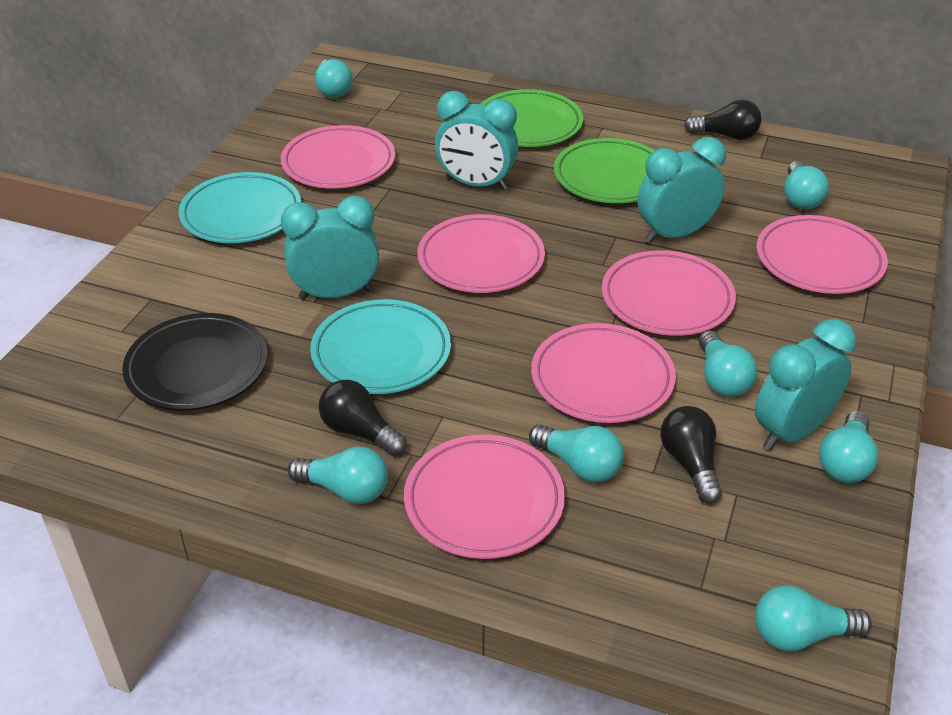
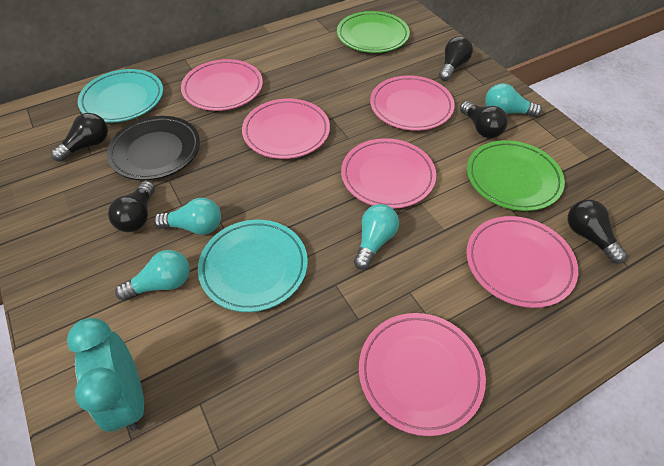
black light bulb: 3 -> 5
turquoise clock: 4 -> 1
turquoise light bulb: 7 -> 4

